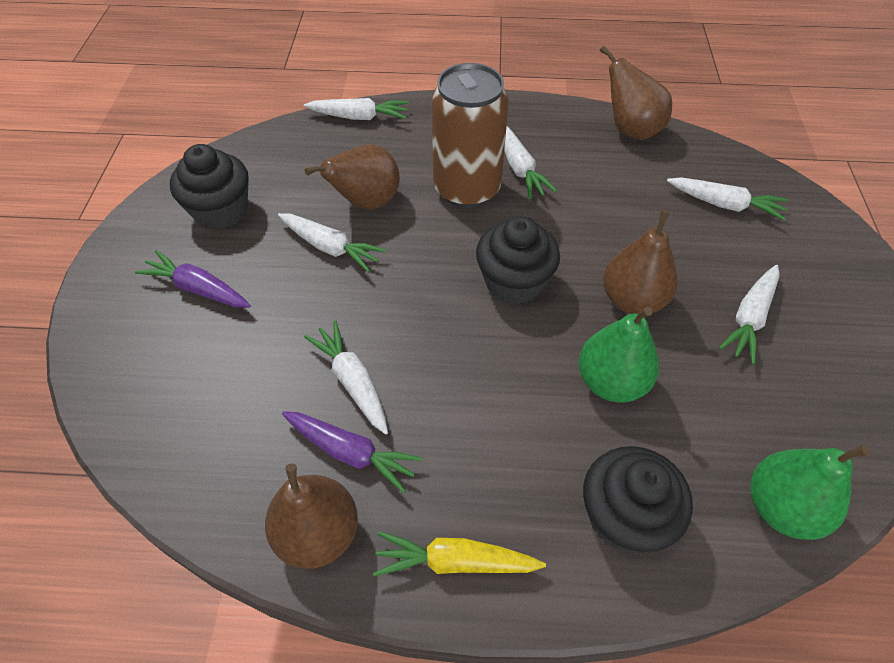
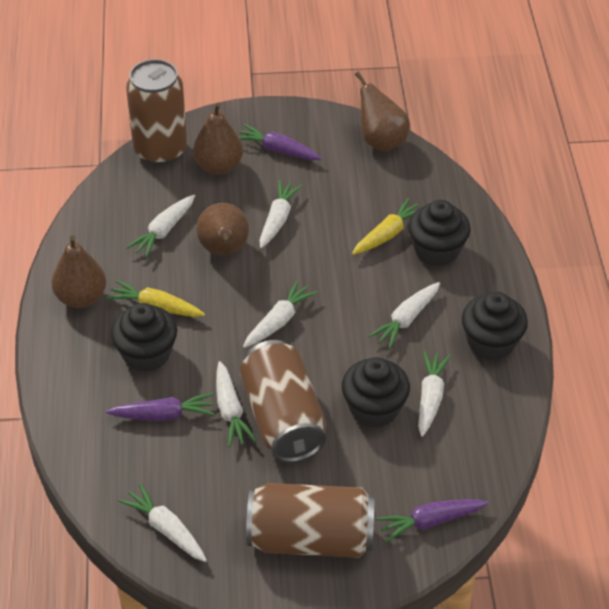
black cupcake: 3 -> 4
brown can: 1 -> 3
green pear: 2 -> 0
purple carrot: 2 -> 3
white carrot: 6 -> 7
yellow carrot: 1 -> 2

